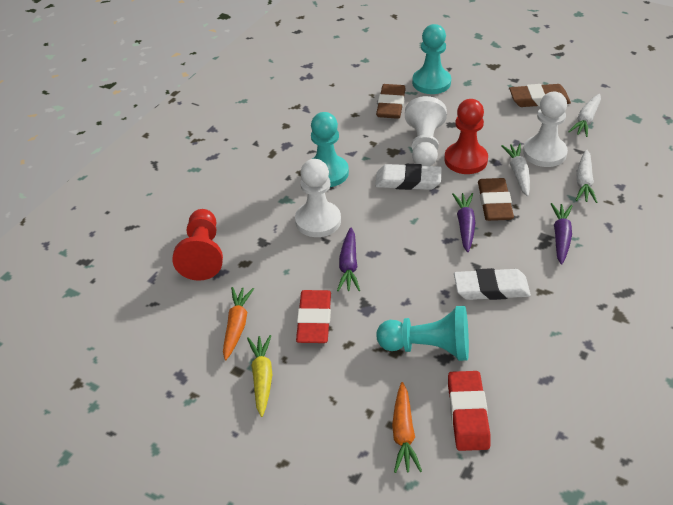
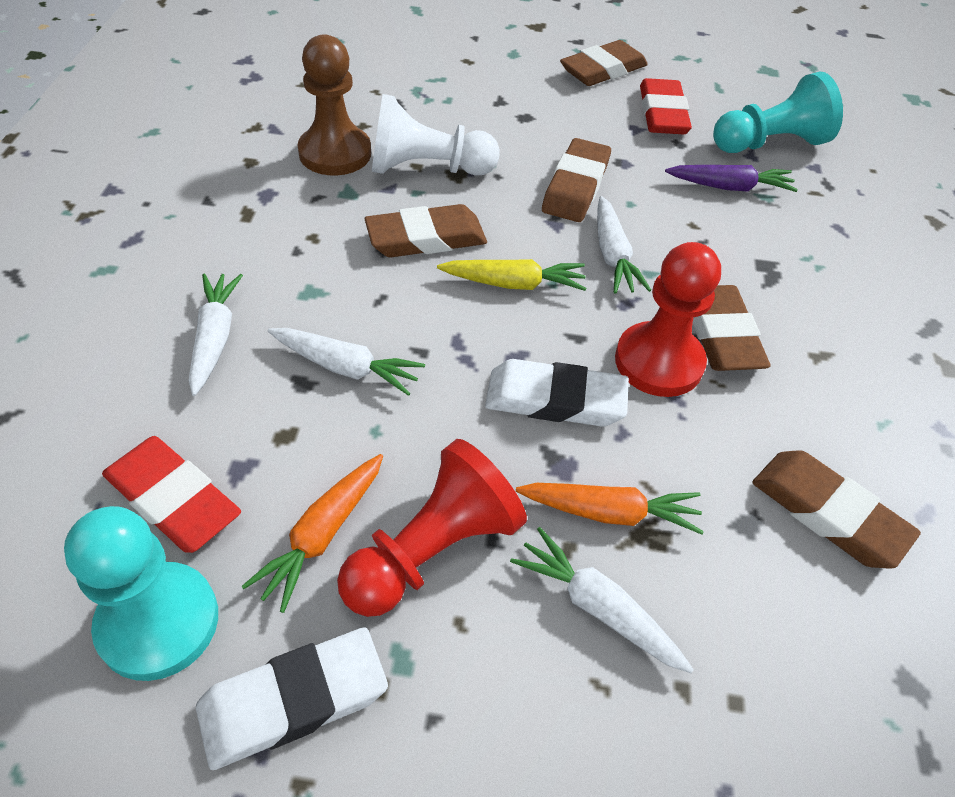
brown eraser: 3 -> 5
brown pawn: 0 -> 1
purple carrot: 3 -> 1
turquoise pawn: 3 -> 2
white carrot: 3 -> 4
white pawn: 3 -> 1

